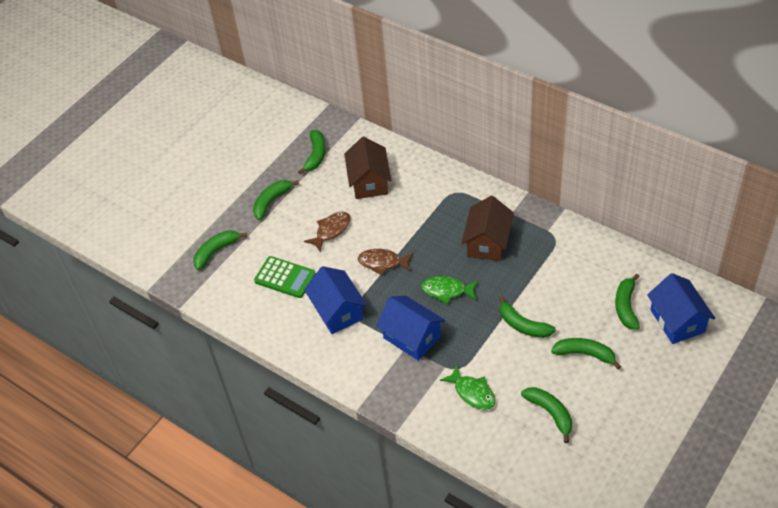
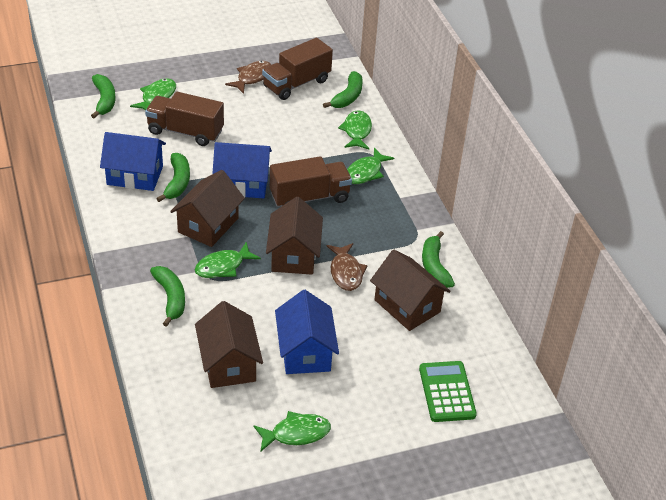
brown house: 2 -> 4
brown truck: 0 -> 3
green banana: 7 -> 5
green fish: 2 -> 5

